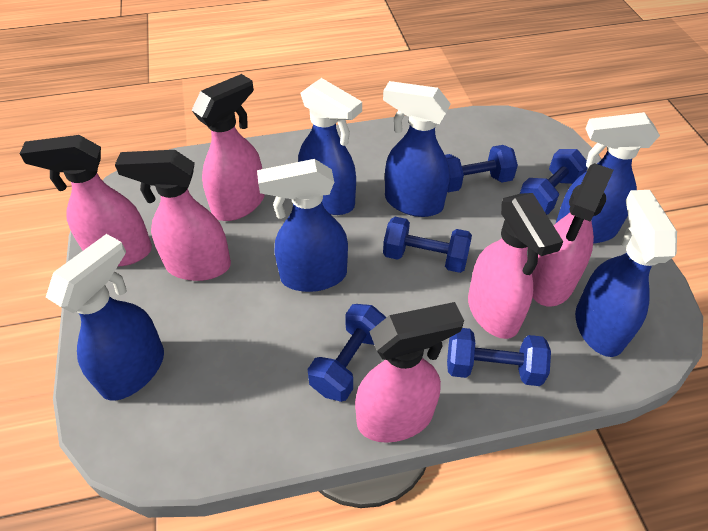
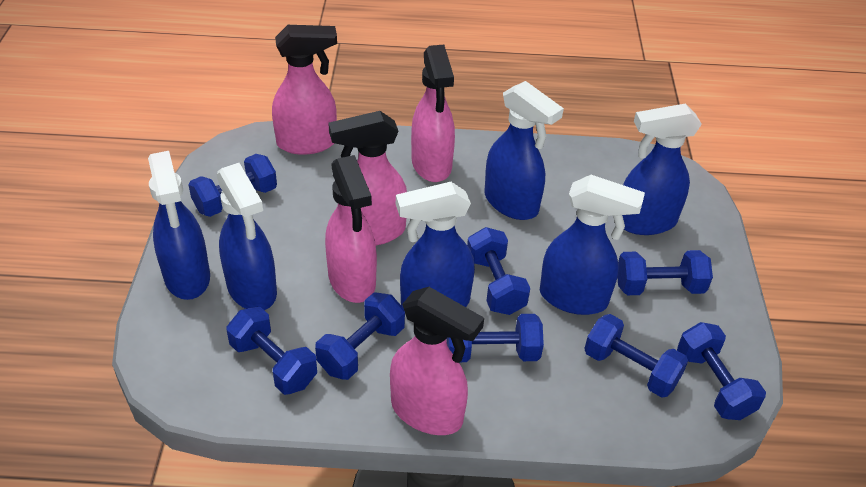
blue dumbbell: 5 -> 8
pink spray bottle: 6 -> 5

